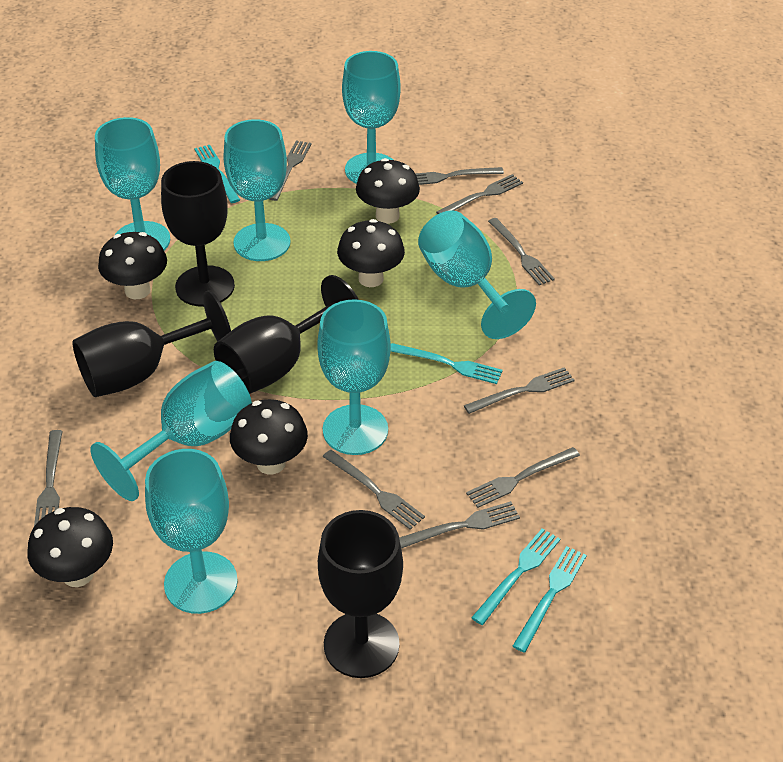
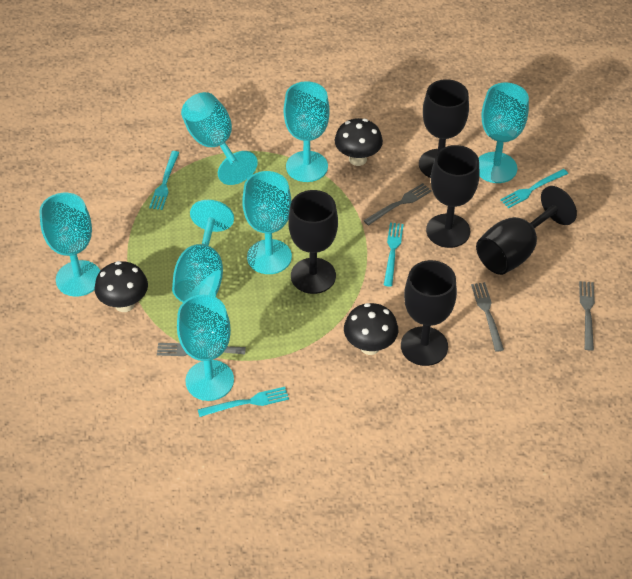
black goblet: 4 -> 5
black mushroom: 5 -> 3
grey fork: 9 -> 4

